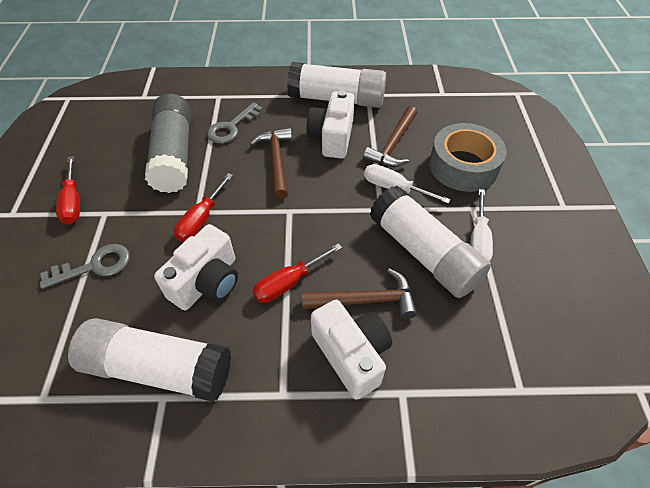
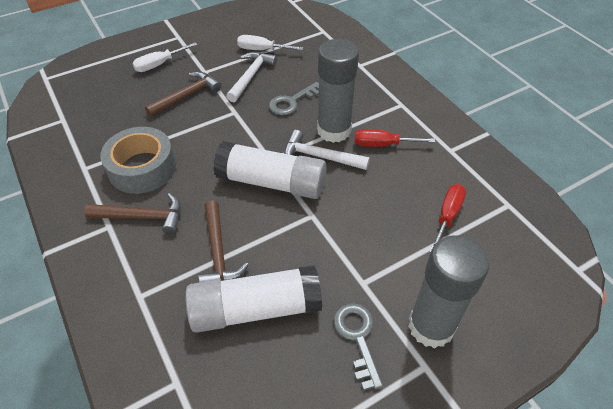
grey glue stick: 1 -> 2
red screwdriver: 3 -> 2
white camera: 3 -> 0
white glue stick: 3 -> 2
white hammer: 0 -> 2

